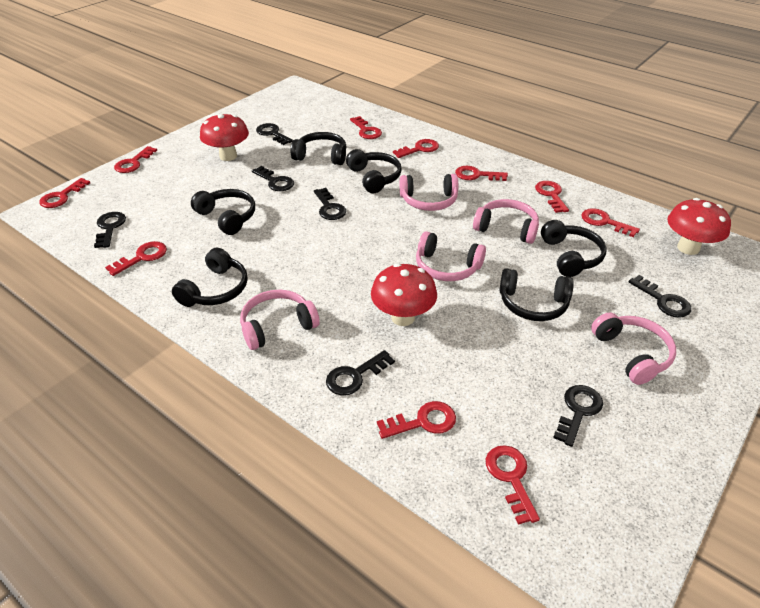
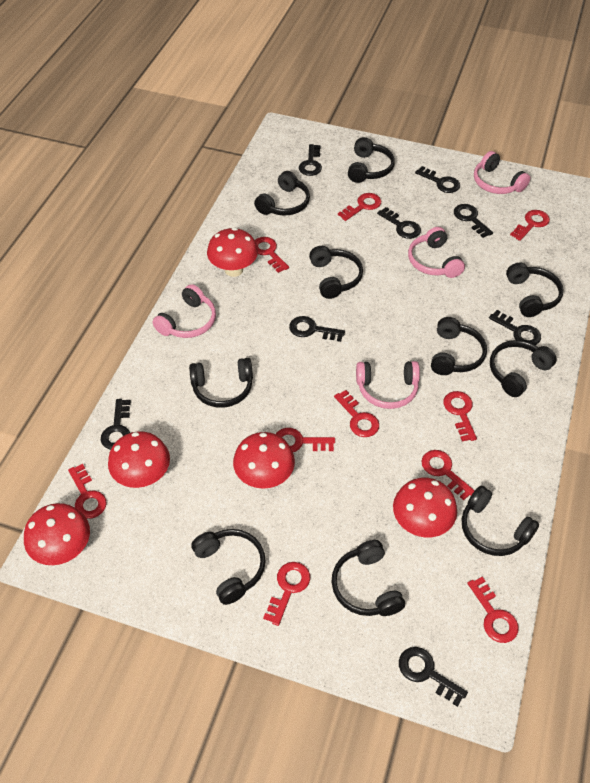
black headphones: 6 -> 10
black key: 7 -> 8
pink headphones: 5 -> 4
red mushroom: 3 -> 5

